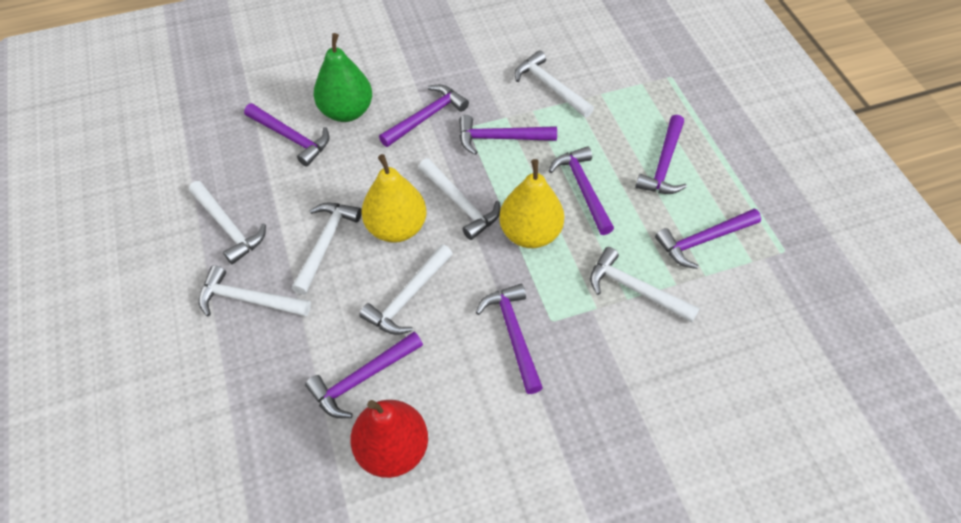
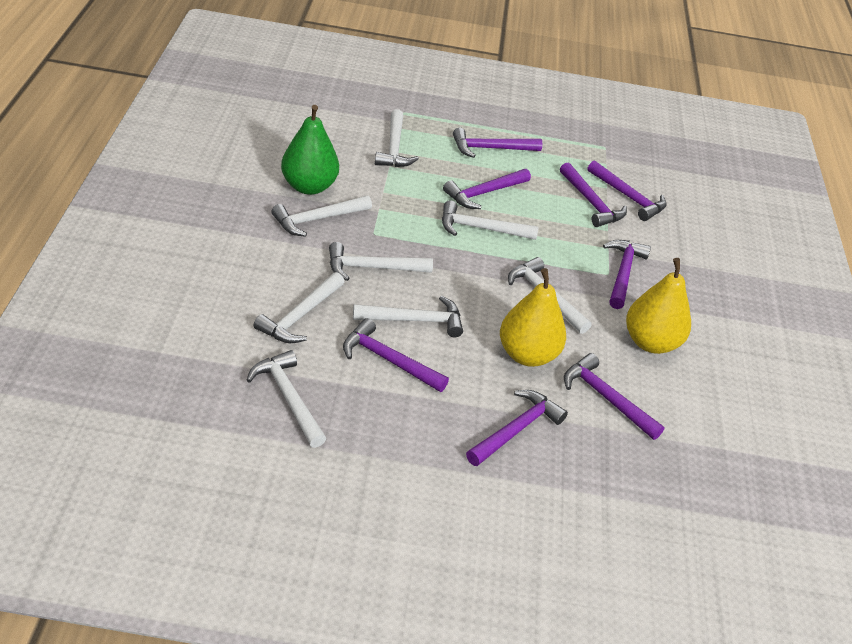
red pear: 1 -> 0
white hammer: 7 -> 8

